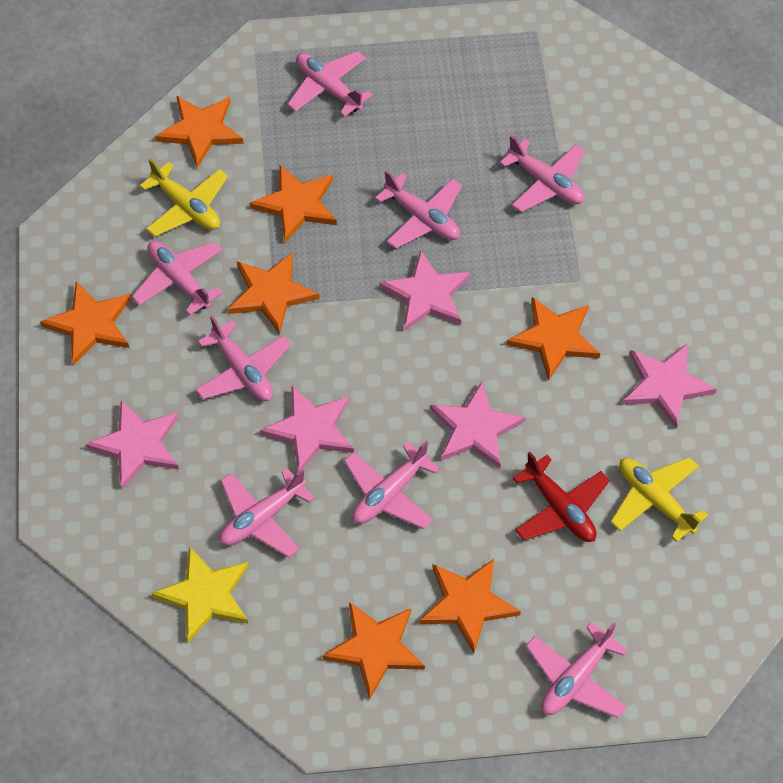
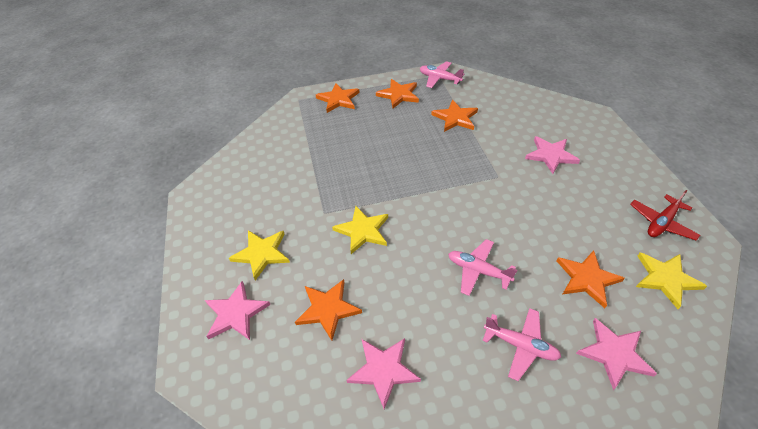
orange star: 7 -> 5
pink plane: 8 -> 3
pink star: 5 -> 4
yellow plane: 2 -> 0
yellow star: 1 -> 3

